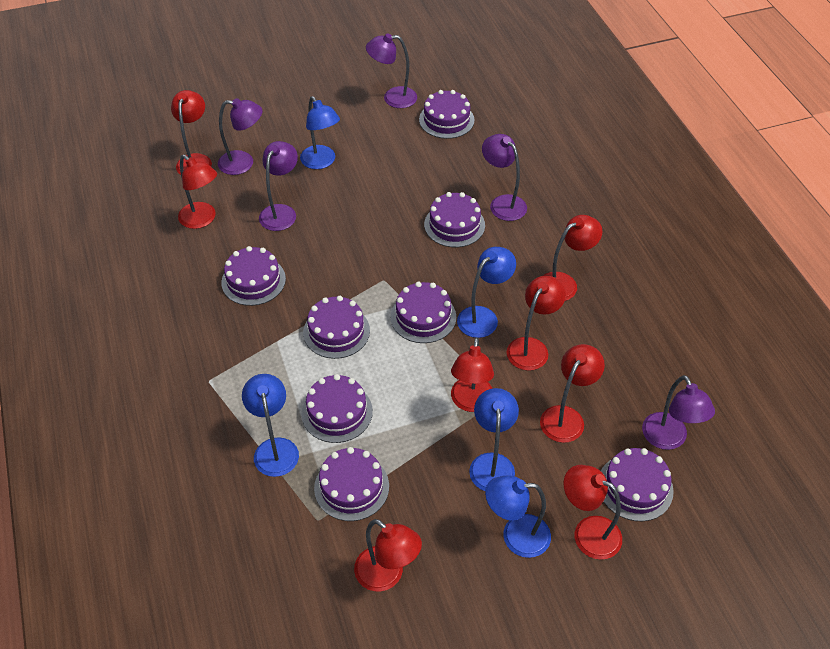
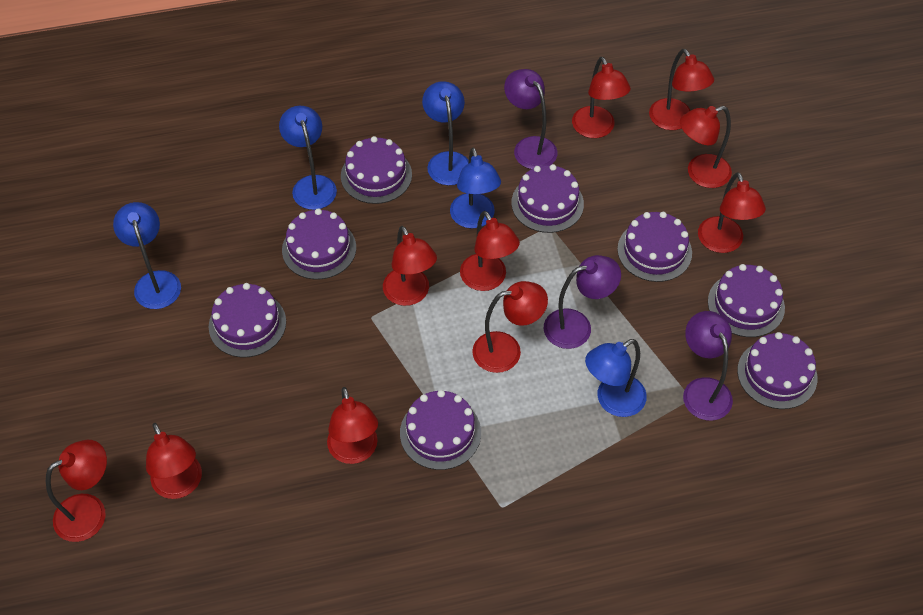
purple lamp: 5 -> 3
red lamp: 8 -> 10

